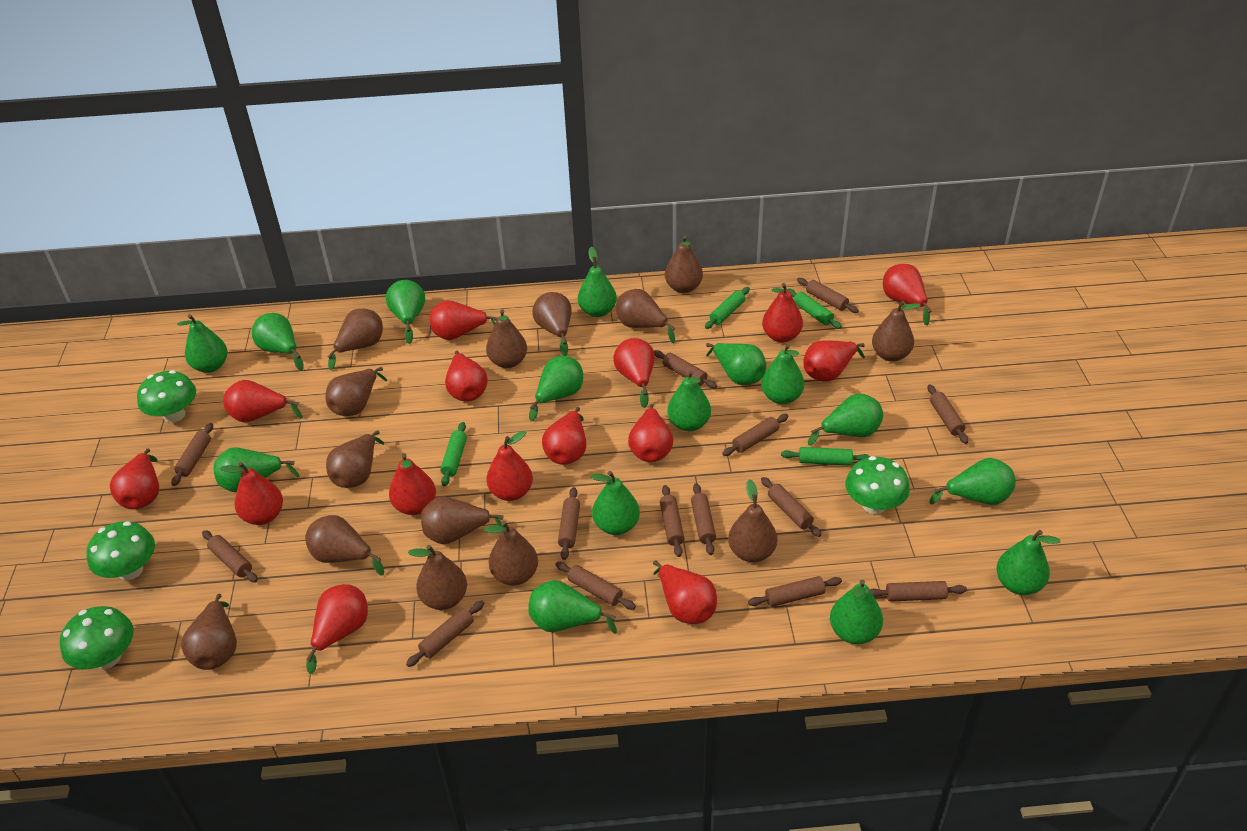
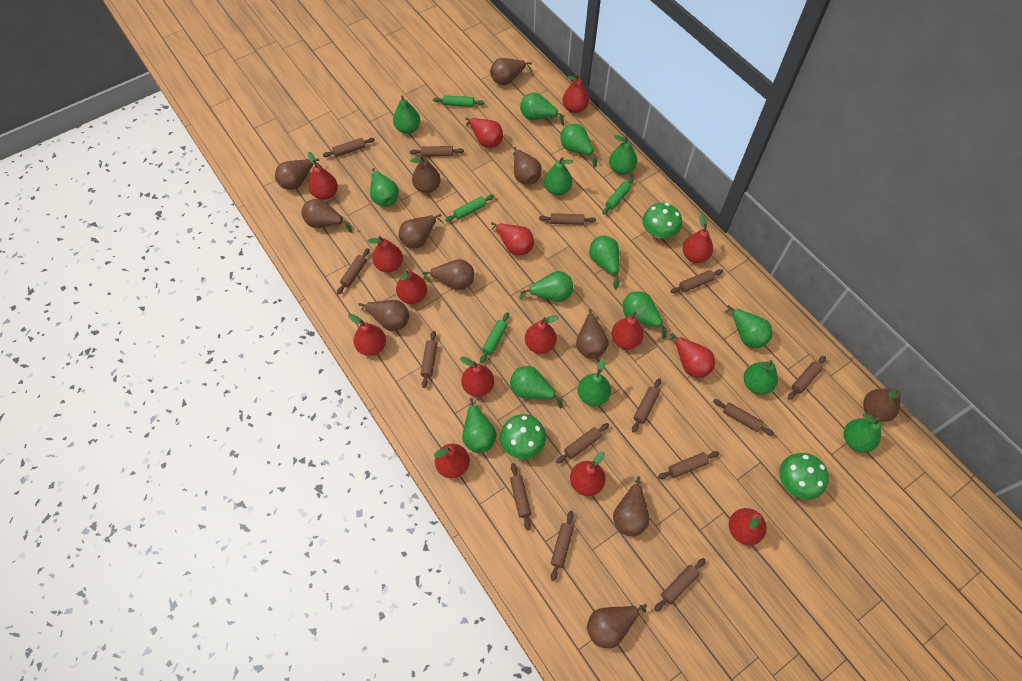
brown pear: 14 -> 12
green mushroom: 4 -> 3

